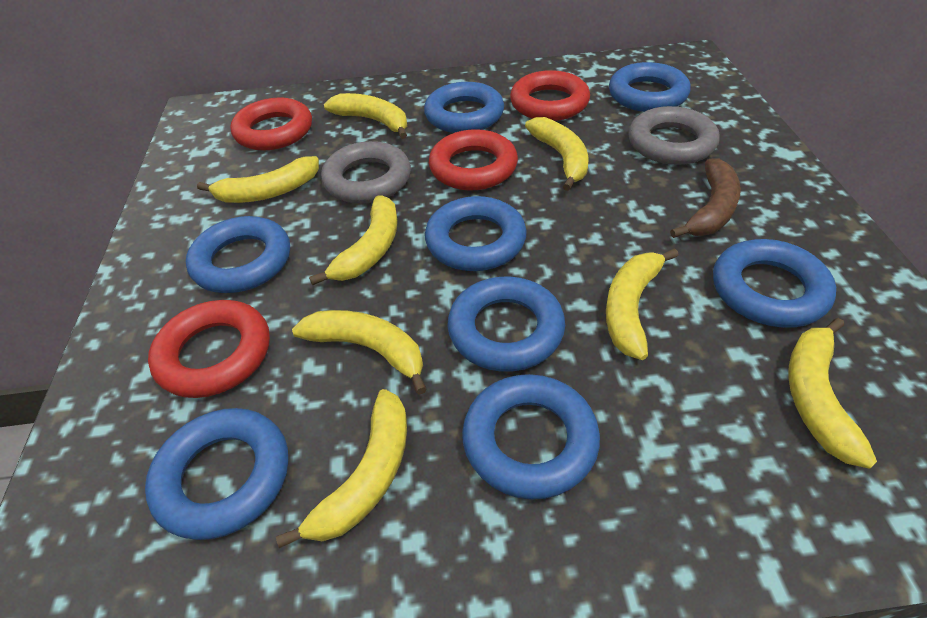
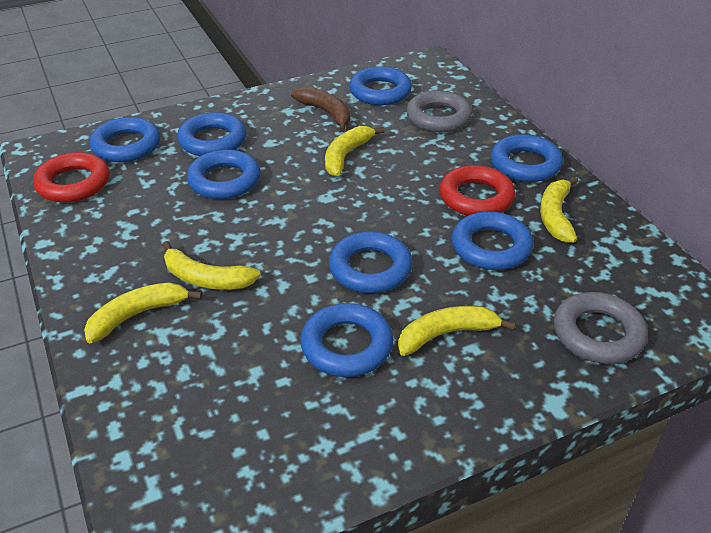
red ring: 4 -> 2
yellow banana: 8 -> 5

